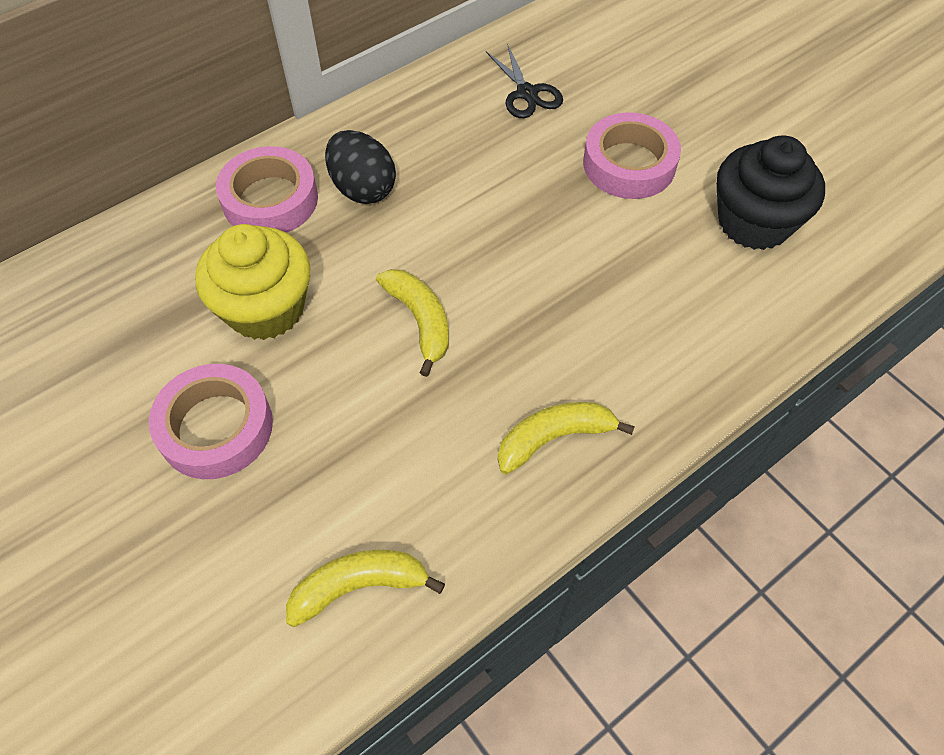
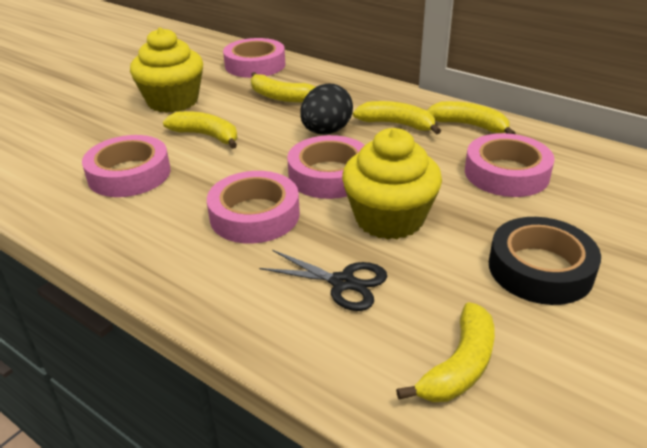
black cupcake: 1 -> 0
black tape: 0 -> 1
pink tape: 3 -> 5
yellow banana: 3 -> 5
yellow cupcake: 1 -> 2

